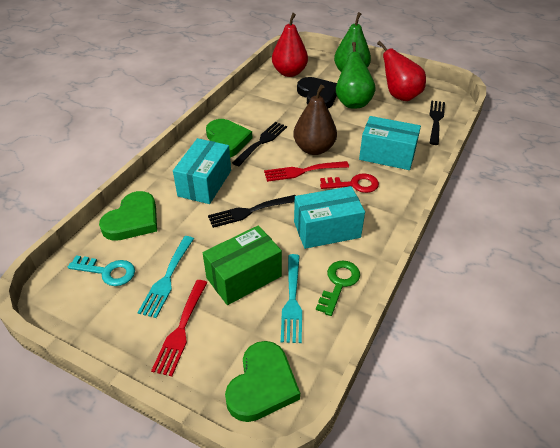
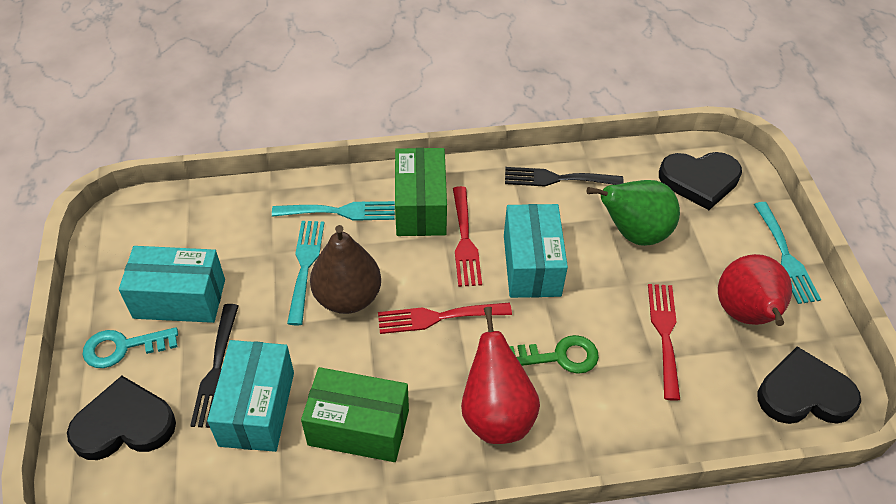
black fork: 3 -> 2
black heart: 1 -> 3
green box: 1 -> 2
green heart: 3 -> 0
green pear: 2 -> 1
red fork: 2 -> 3
red key: 1 -> 0
turquoise fork: 2 -> 3

